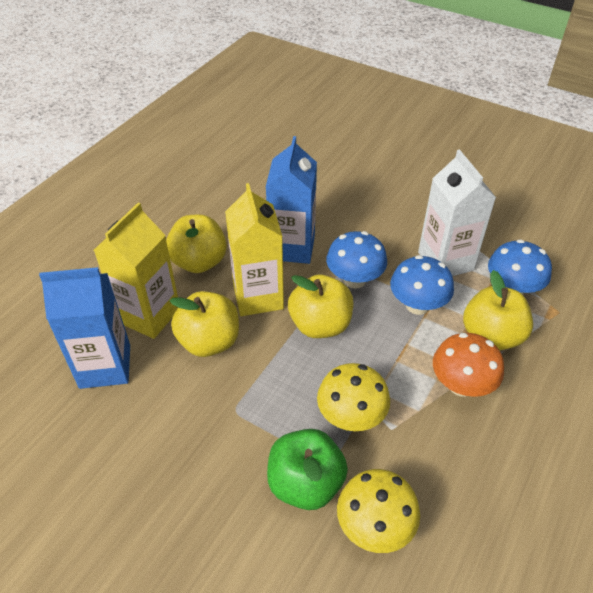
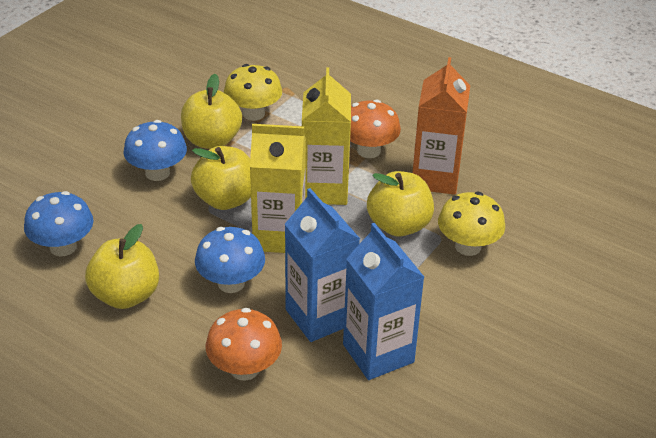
green apple: 1 -> 0
orange carton: 0 -> 1
orange mushroom: 1 -> 2
white carton: 1 -> 0

